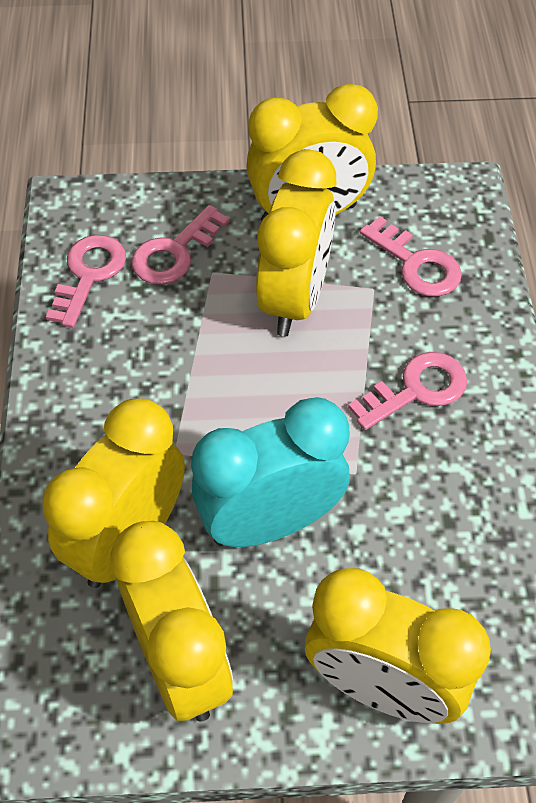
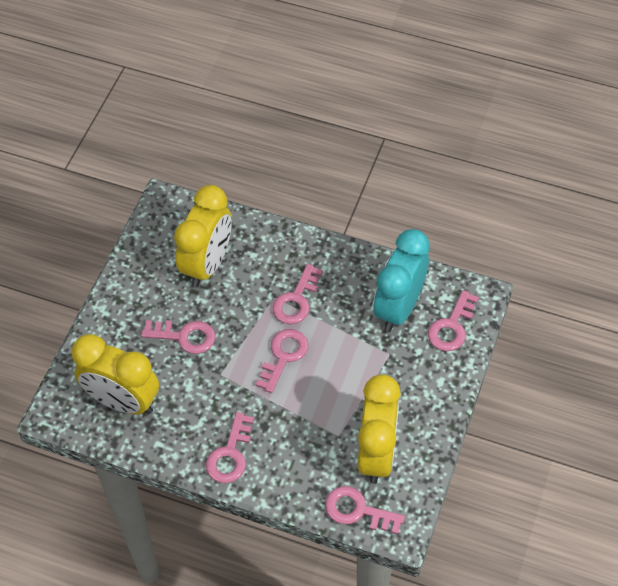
pink key: 4 -> 6
yellow clock: 5 -> 3

